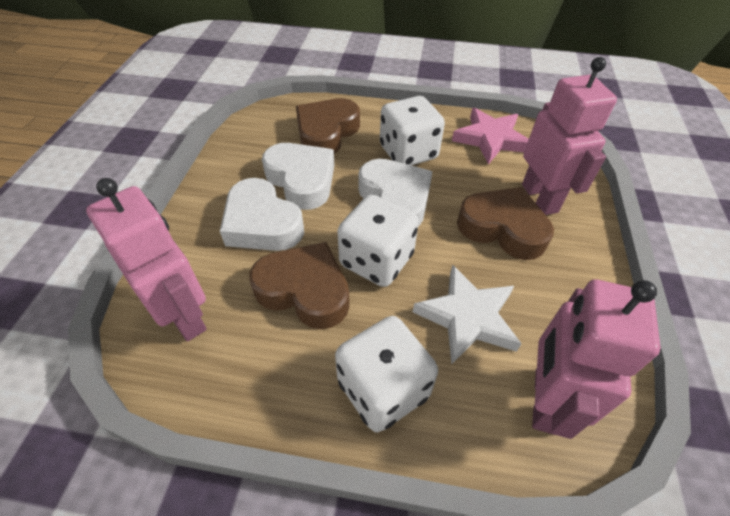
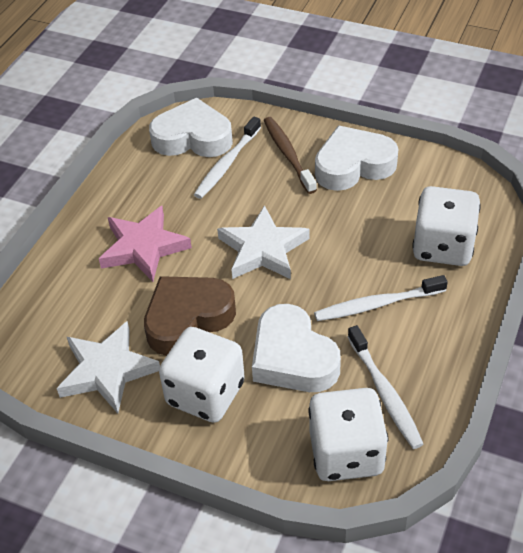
brown heart: 3 -> 1
brown toothbrush: 0 -> 1
pink robot: 3 -> 0
white star: 1 -> 2
white toothbrush: 0 -> 3

